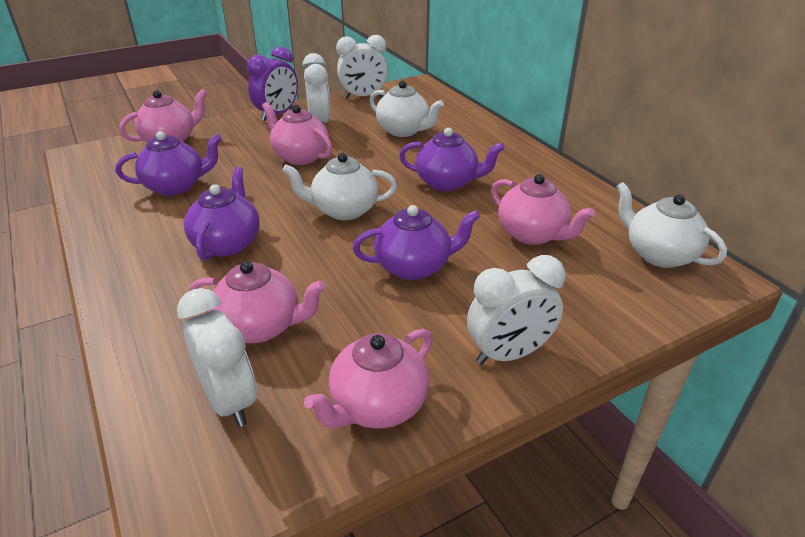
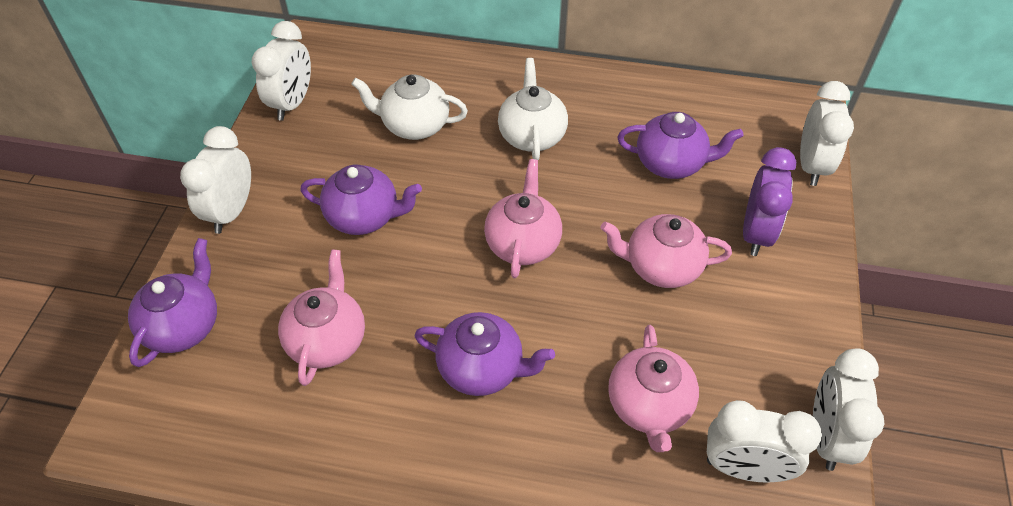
pink teapot: 5 -> 4
white clock: 4 -> 5
white teapot: 3 -> 2

